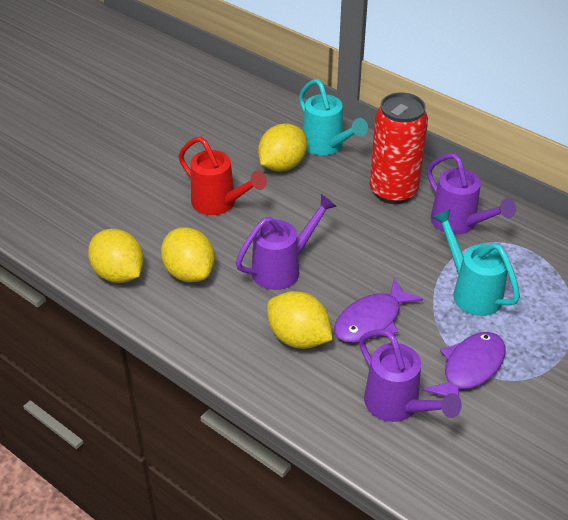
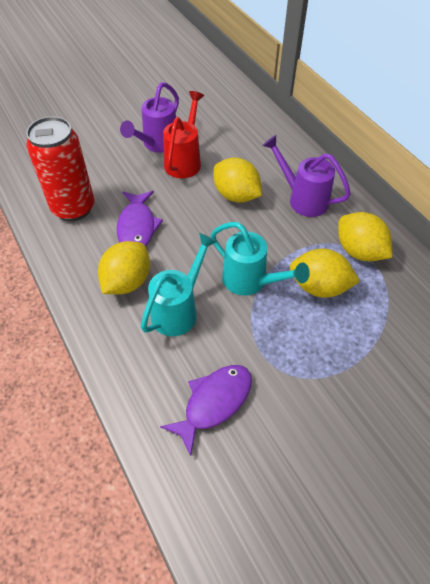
purple watering can: 3 -> 2

